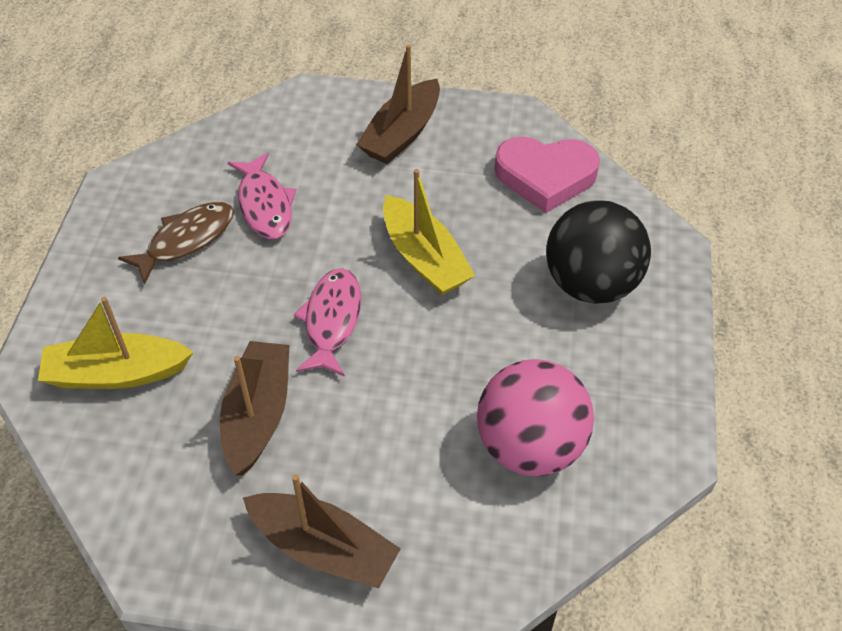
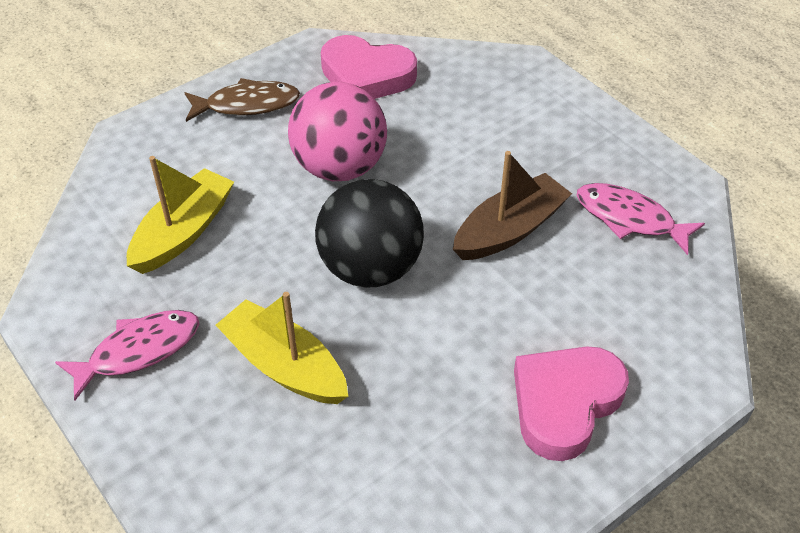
brown boat: 3 -> 1
pink heart: 1 -> 2

